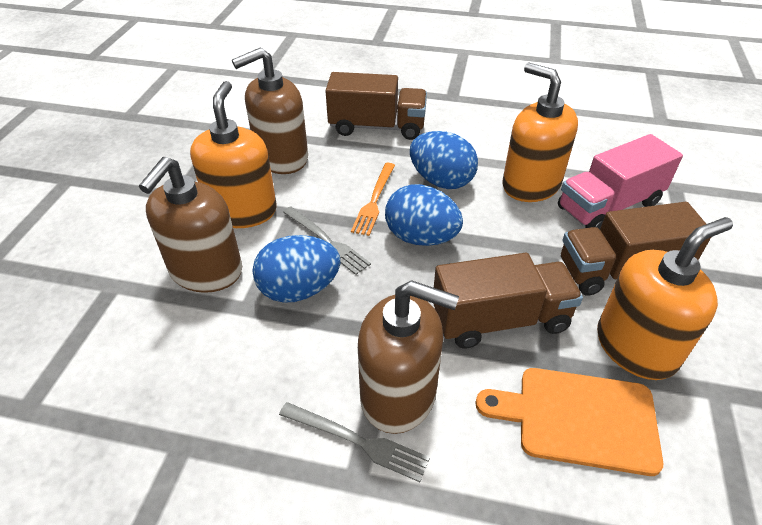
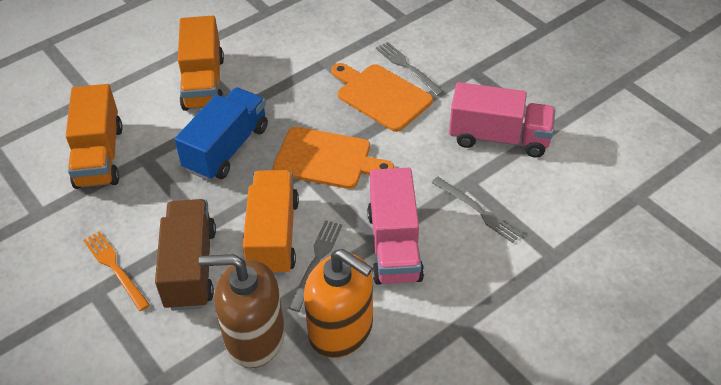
blue egg: 3 -> 0
blue truck: 0 -> 1
brown soap dispenser: 3 -> 1
brown truck: 3 -> 1
grey fork: 2 -> 3
orange cutting board: 1 -> 2
orange soap dispenser: 3 -> 1
orange truck: 0 -> 3
pink truck: 1 -> 2

